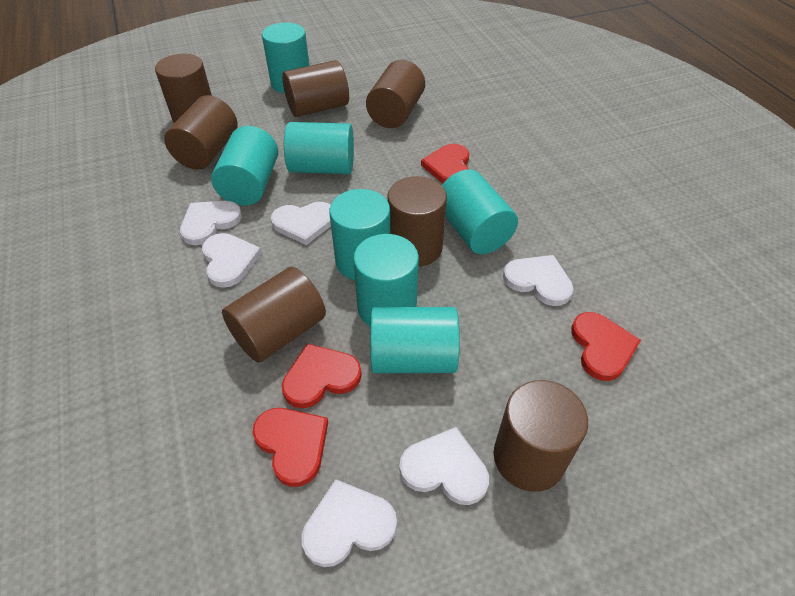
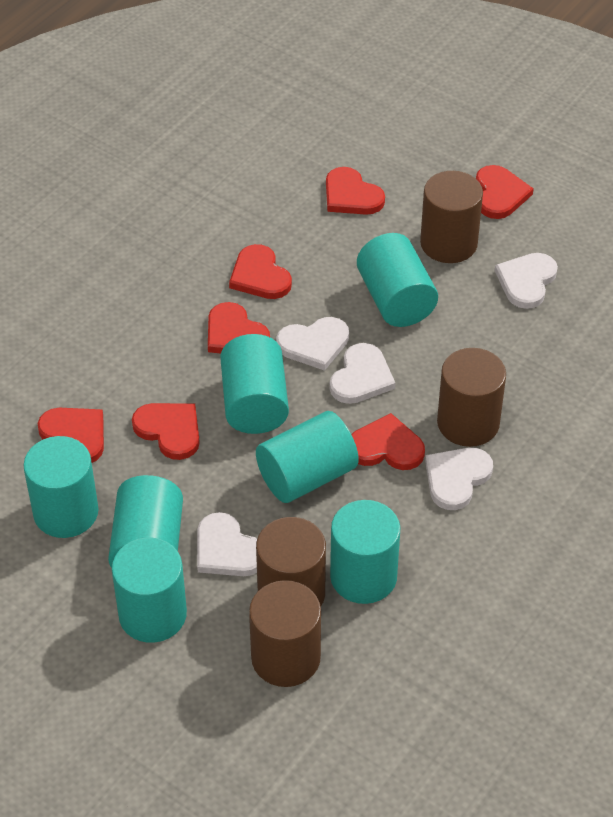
brown cylinder: 7 -> 4
red heart: 4 -> 7
white heart: 6 -> 5

